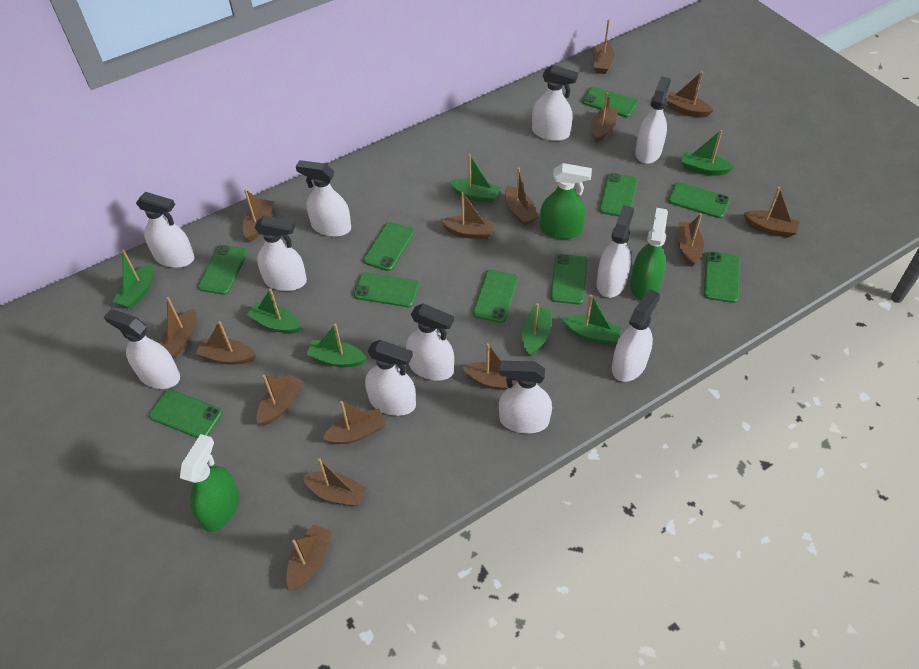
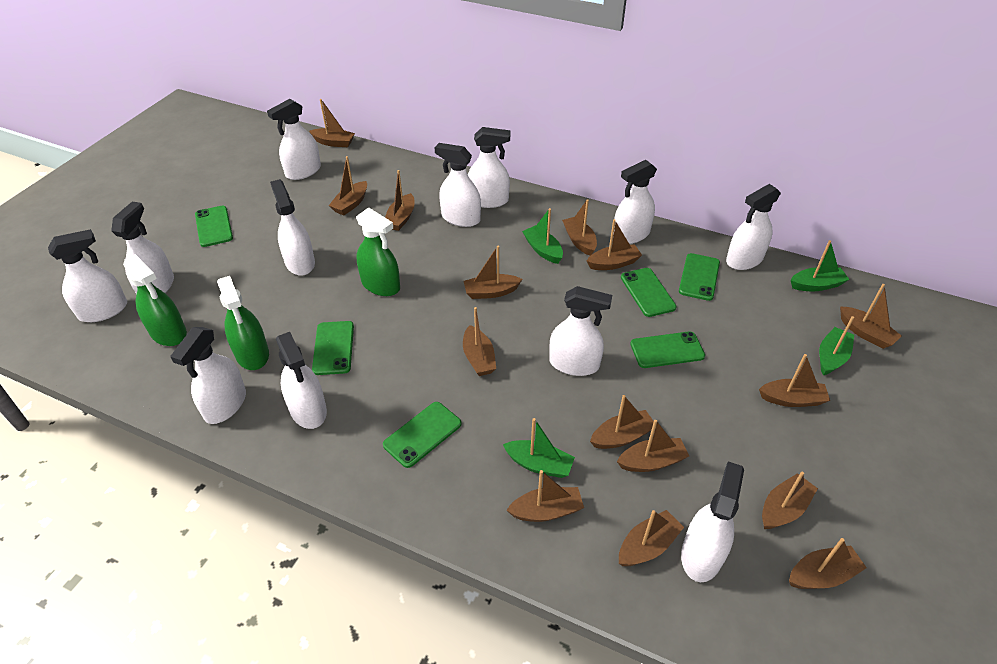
green boat: 7 -> 4
green phone: 10 -> 6
white spray bottle: 11 -> 12

